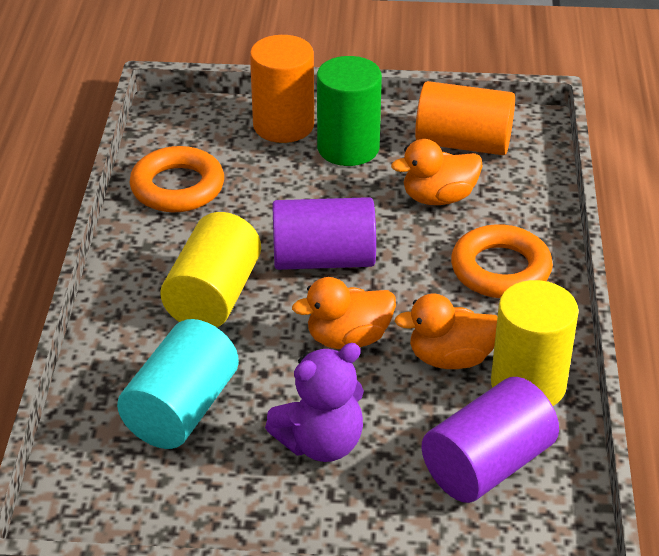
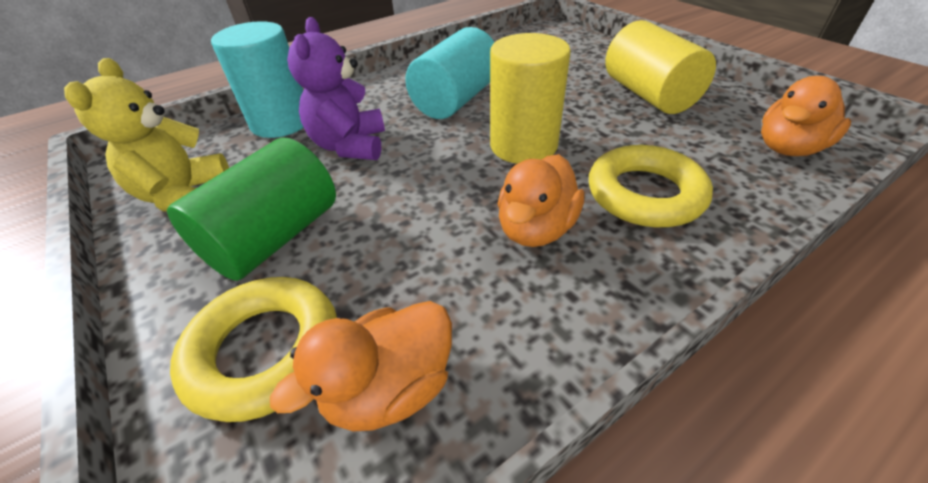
orange cylinder: 2 -> 0
orange ring: 2 -> 0
purple cylinder: 2 -> 0
turquoise cylinder: 1 -> 2
yellow ring: 0 -> 2
yellow teddy bear: 0 -> 1

